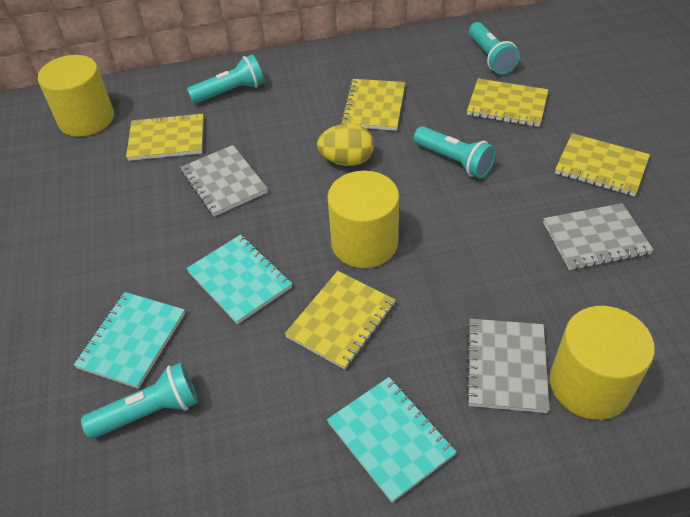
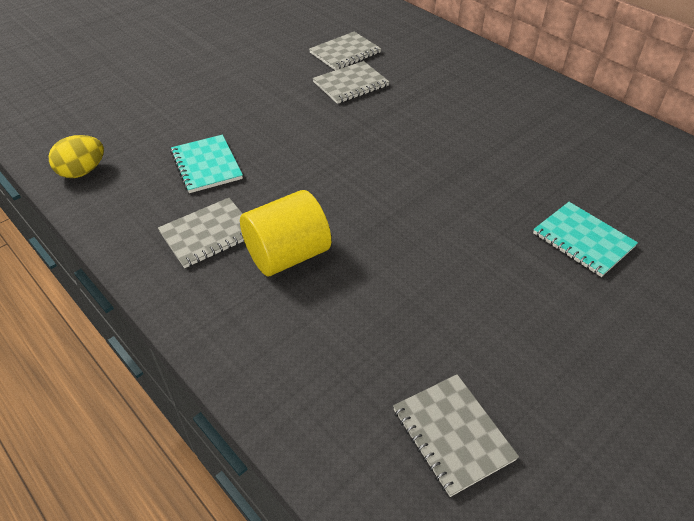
grey notebook: 3 -> 4
turquoise flashlight: 4 -> 0
turquoise notebook: 3 -> 2
yellow cylinder: 3 -> 1
yellow notebook: 5 -> 0

